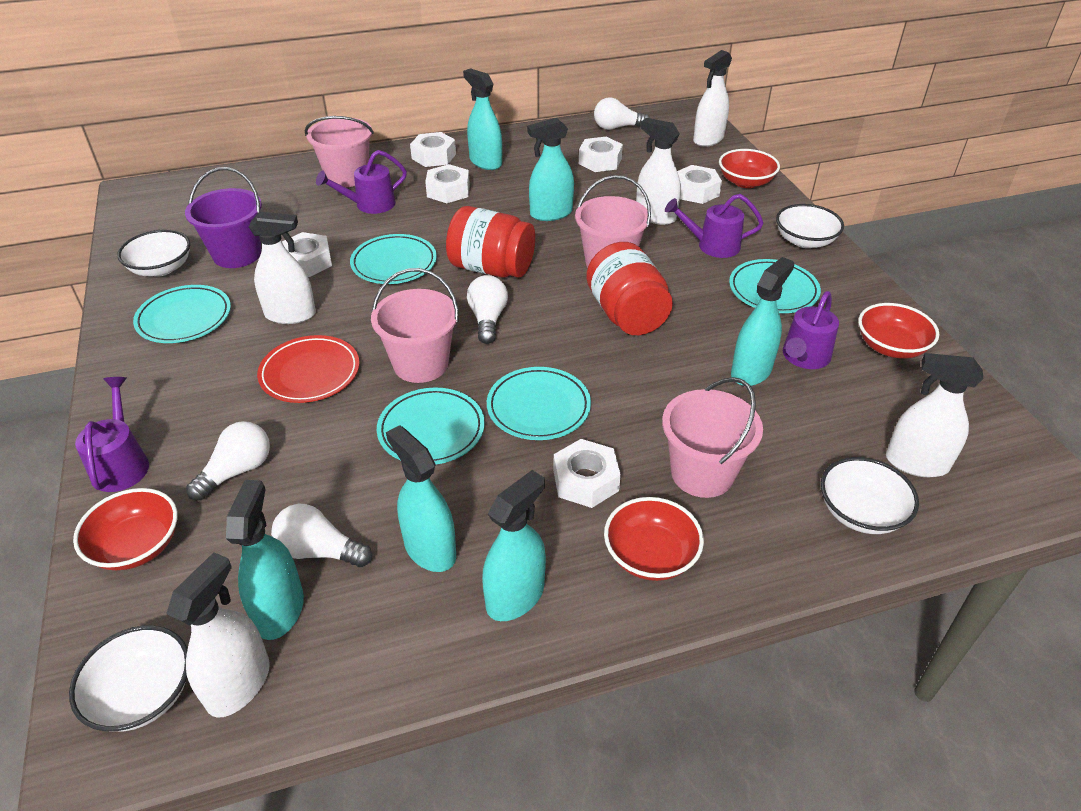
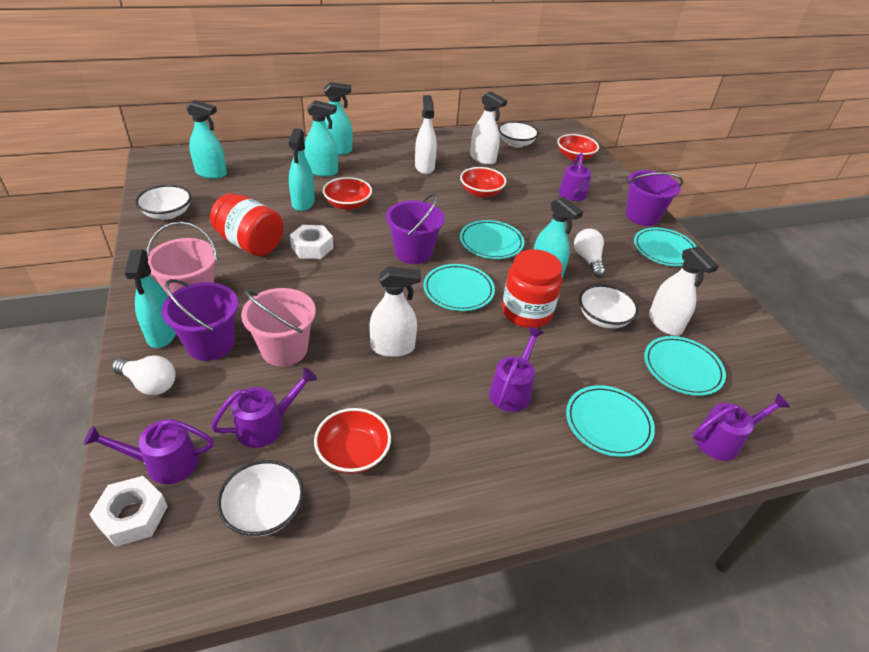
pink bucket: 4 -> 2
purple bucket: 1 -> 3
purple watering can: 4 -> 5
red plate: 1 -> 0
white light bulb: 4 -> 2
white nut: 6 -> 2
white spray bottle: 5 -> 4

